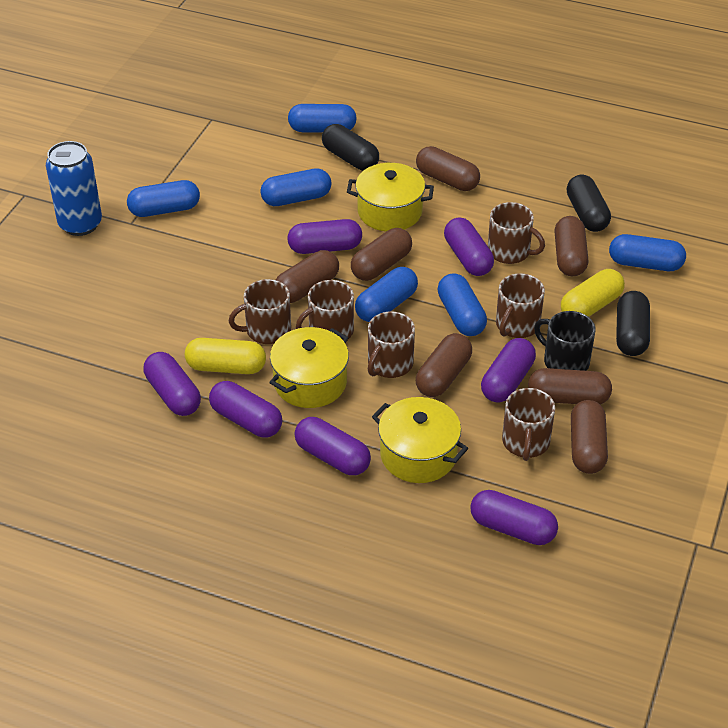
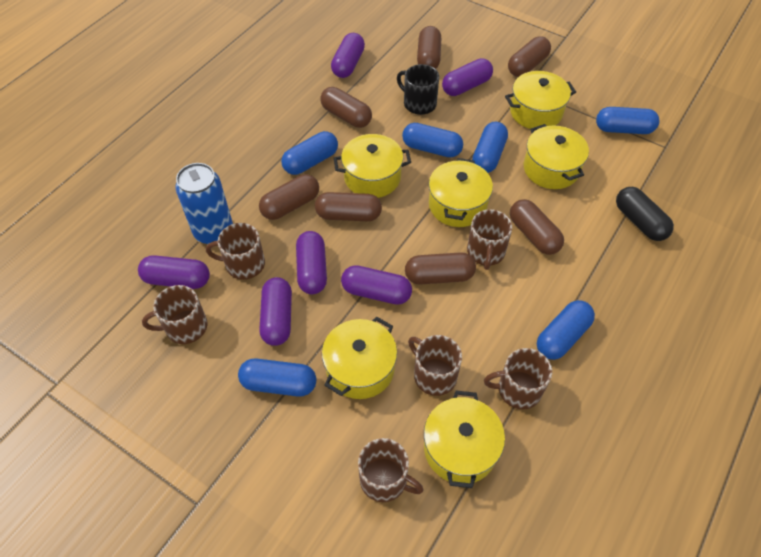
black capsule: 3 -> 1
purple capsule: 7 -> 6
yellow capsule: 2 -> 0
yellow pot: 3 -> 6

